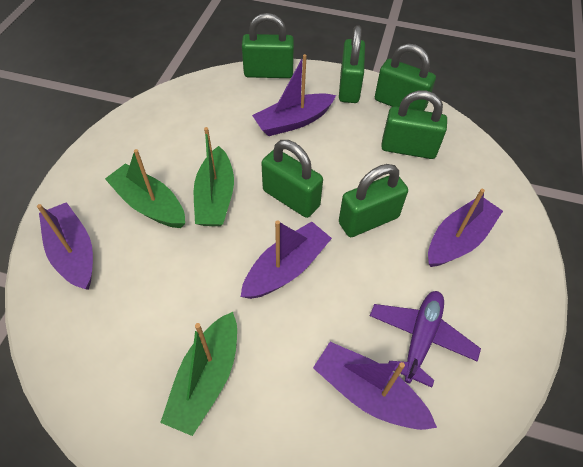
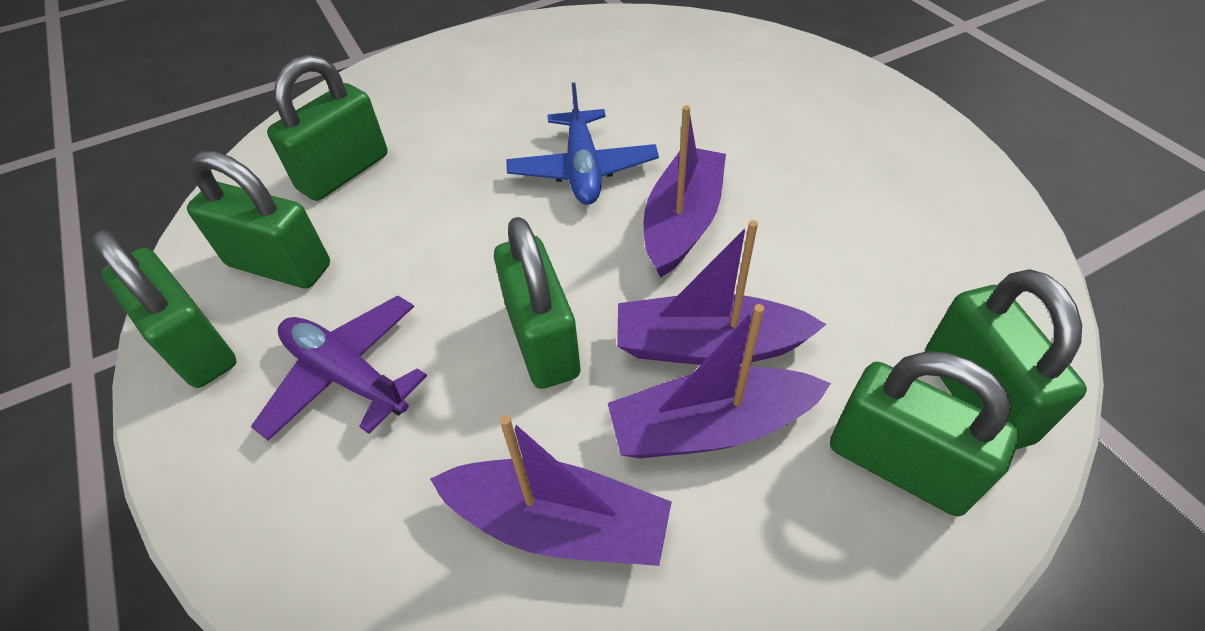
blue plane: 0 -> 1
green boat: 3 -> 0
purple boat: 5 -> 4

